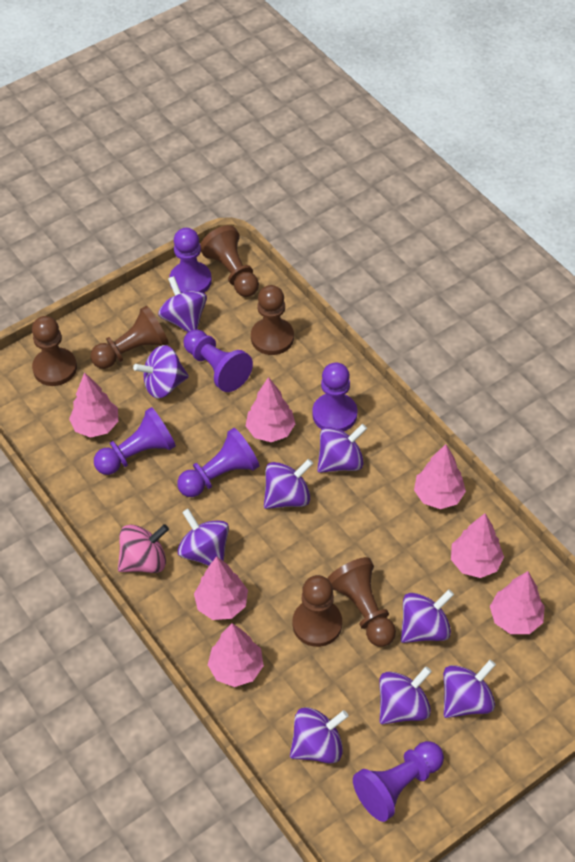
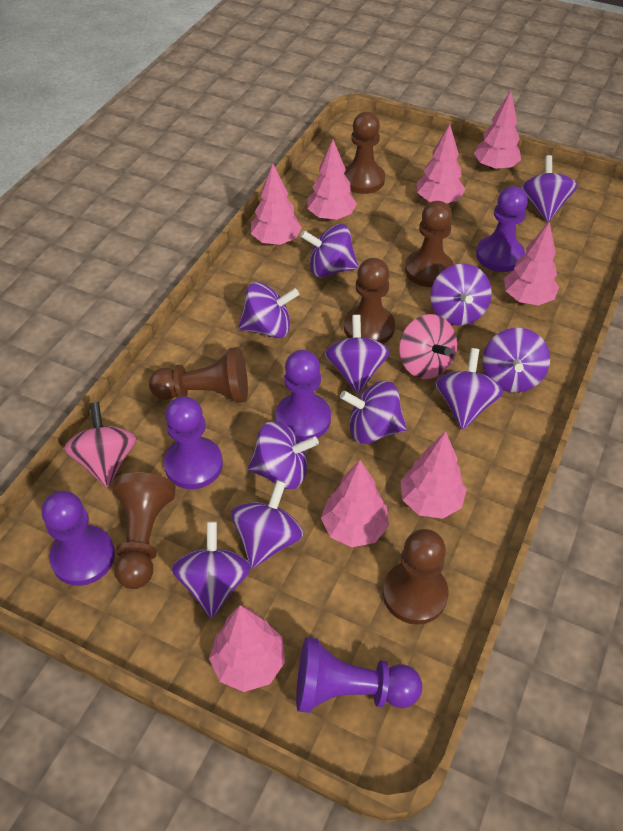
pink spinning top: 1 -> 2
pink tree: 7 -> 8
purple pawn: 6 -> 5
purple spinning top: 9 -> 11

